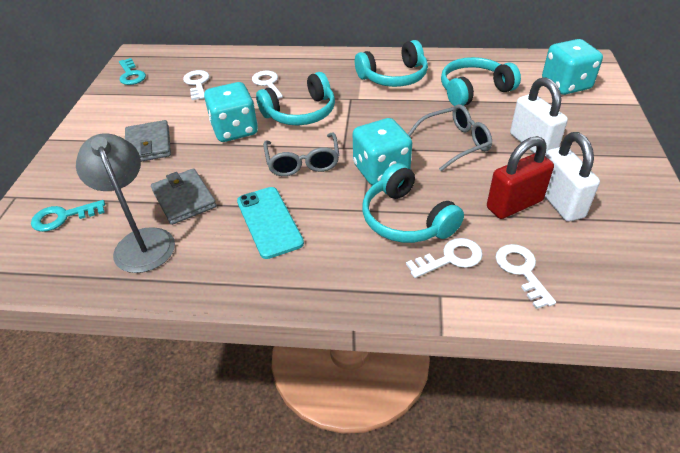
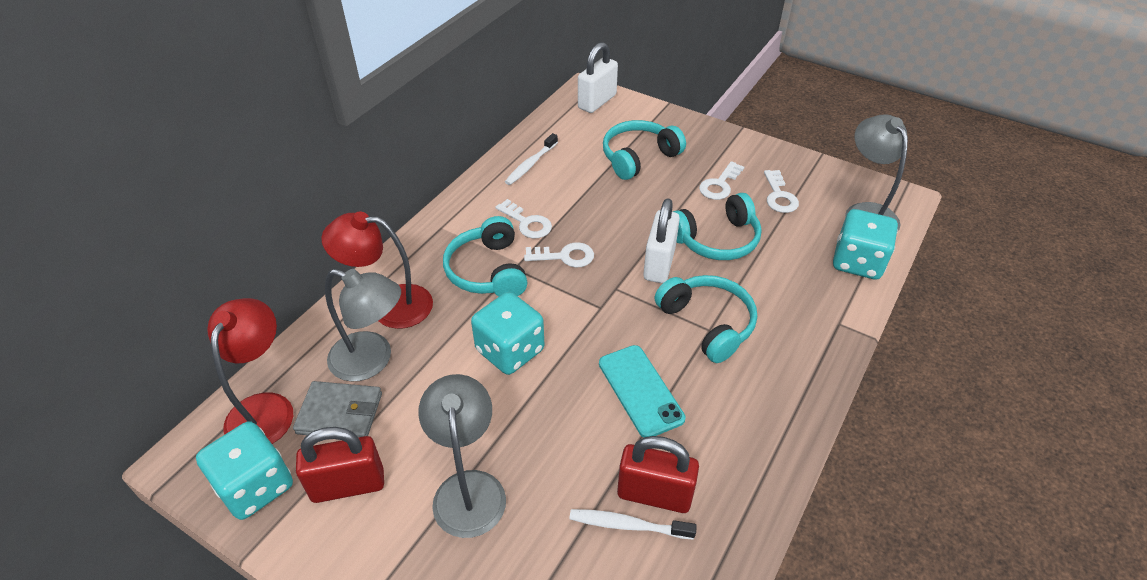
grey glasses: 2 -> 0
grey lamp: 1 -> 3
grey wallet: 2 -> 1
red lamp: 0 -> 2
red padlock: 1 -> 2
turquoise key: 2 -> 0
white toothbrush: 0 -> 2

